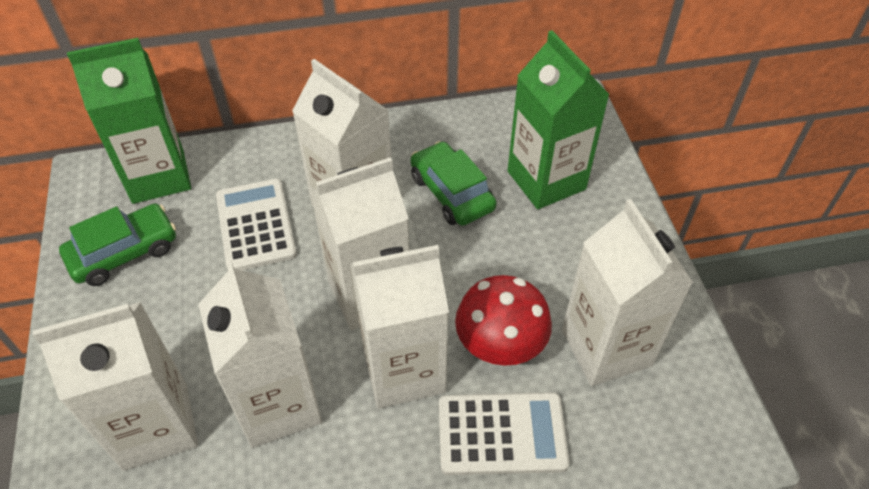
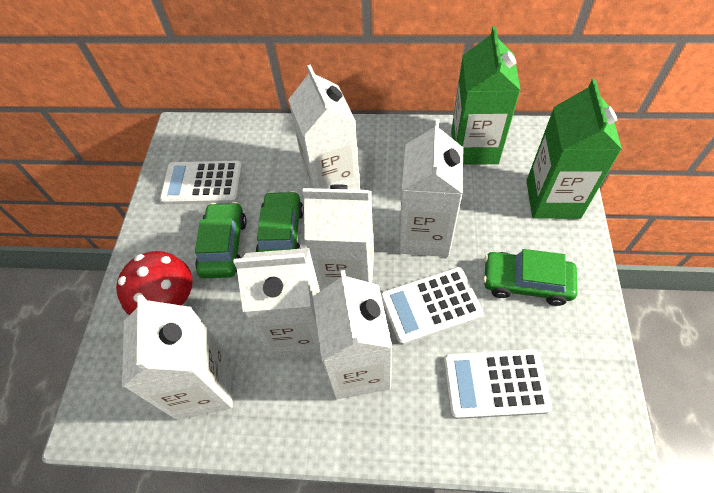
green car: 2 -> 3
white calculator: 2 -> 3

